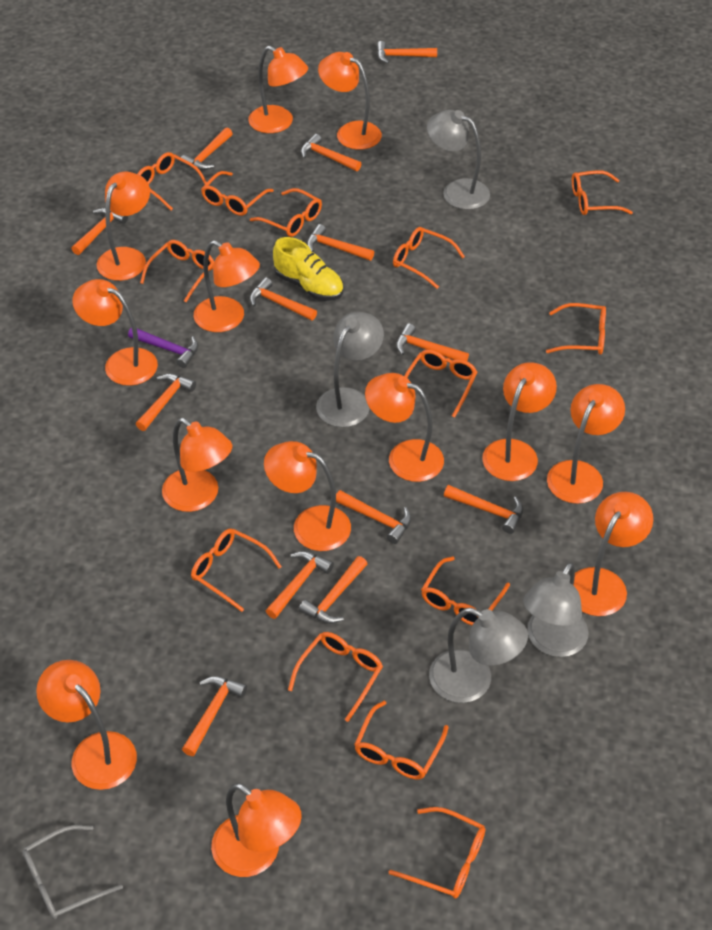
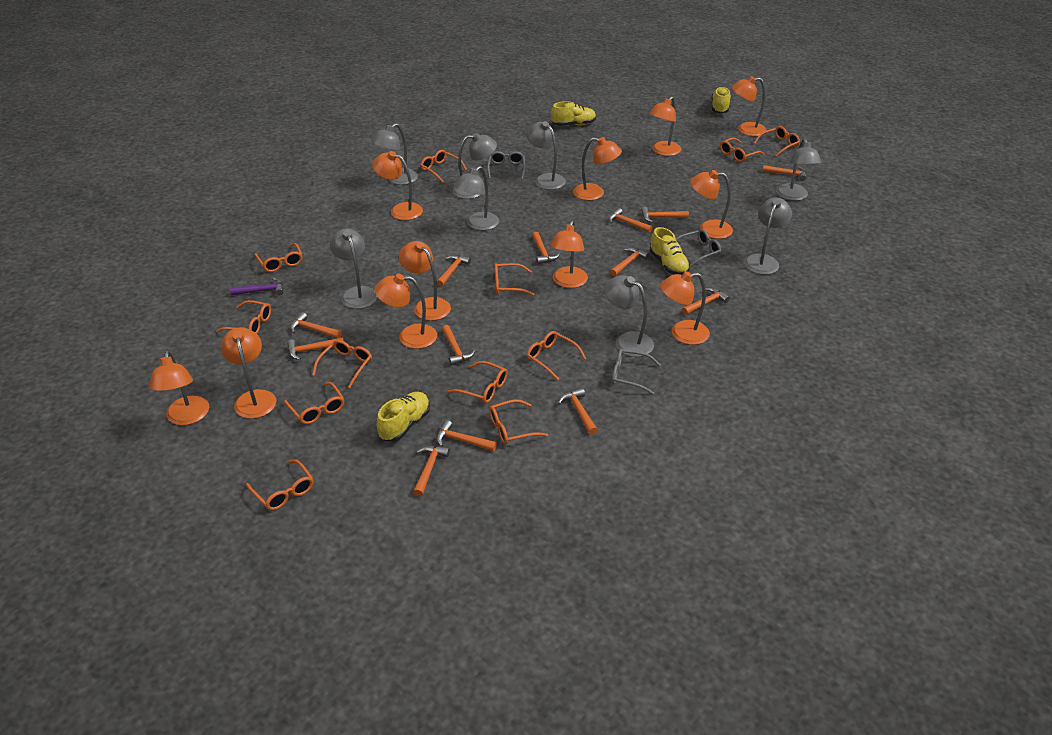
grey glasses: 1 -> 3
grey lamp: 4 -> 8
orange glasses: 13 -> 12
orange lamp: 13 -> 11
yellow shoe: 1 -> 4

